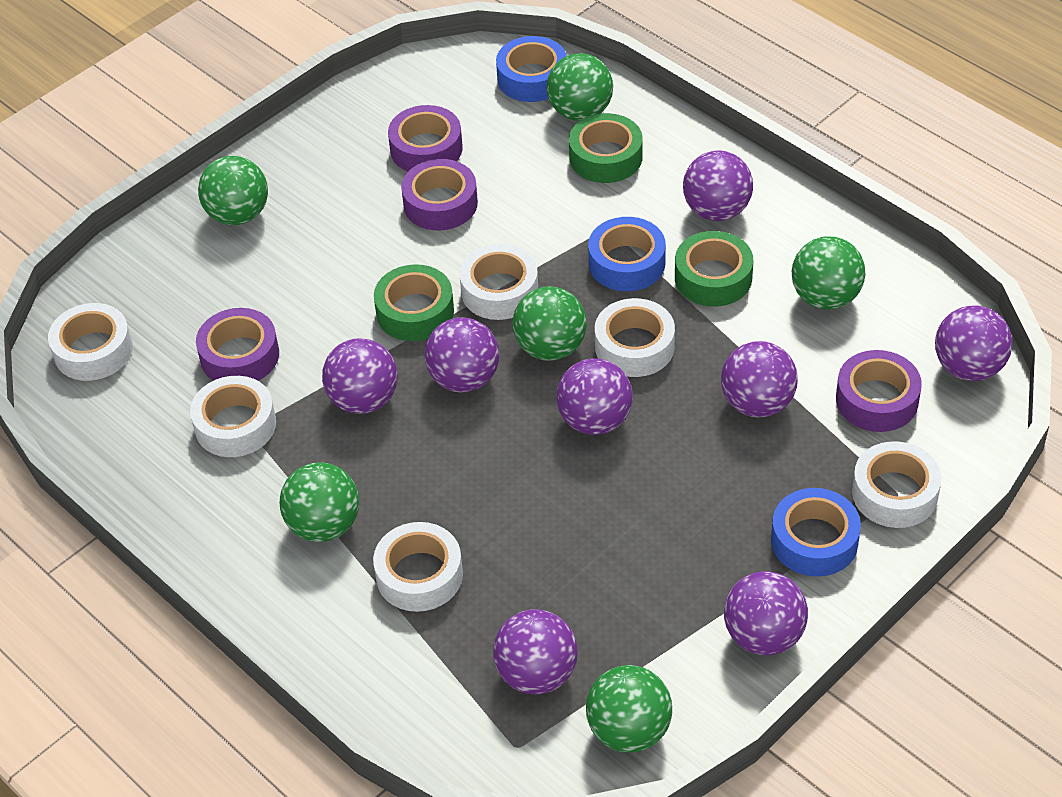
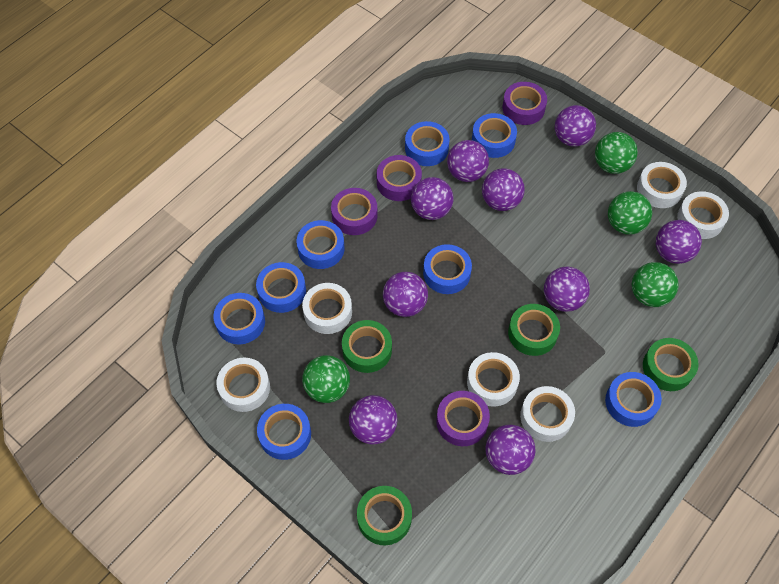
blue tape: 3 -> 8
green ball: 6 -> 4
green tape: 3 -> 4
purple ball: 8 -> 9

